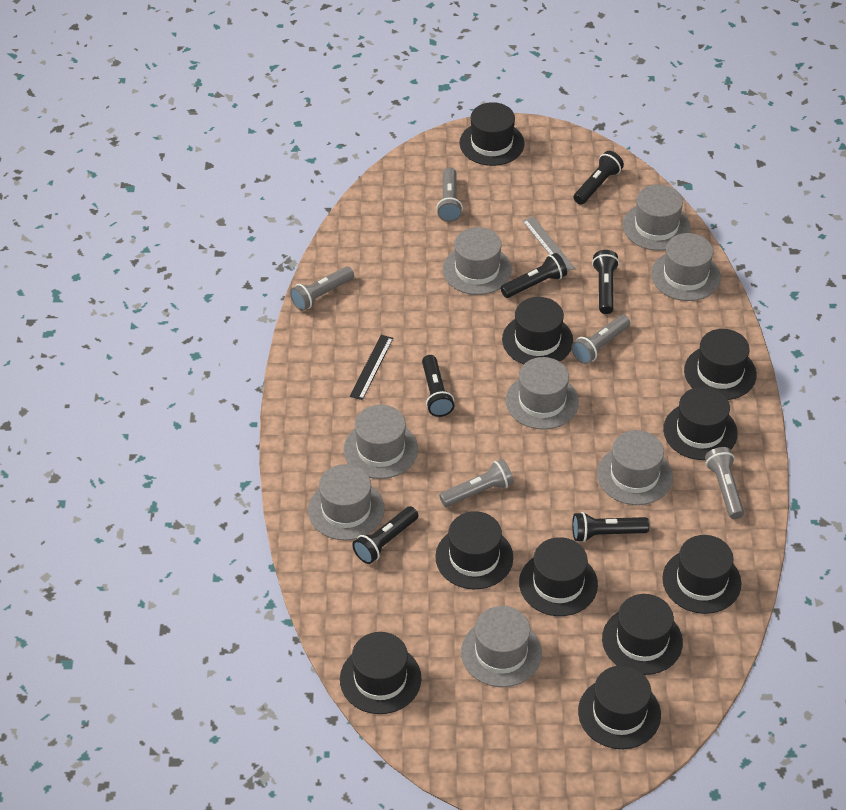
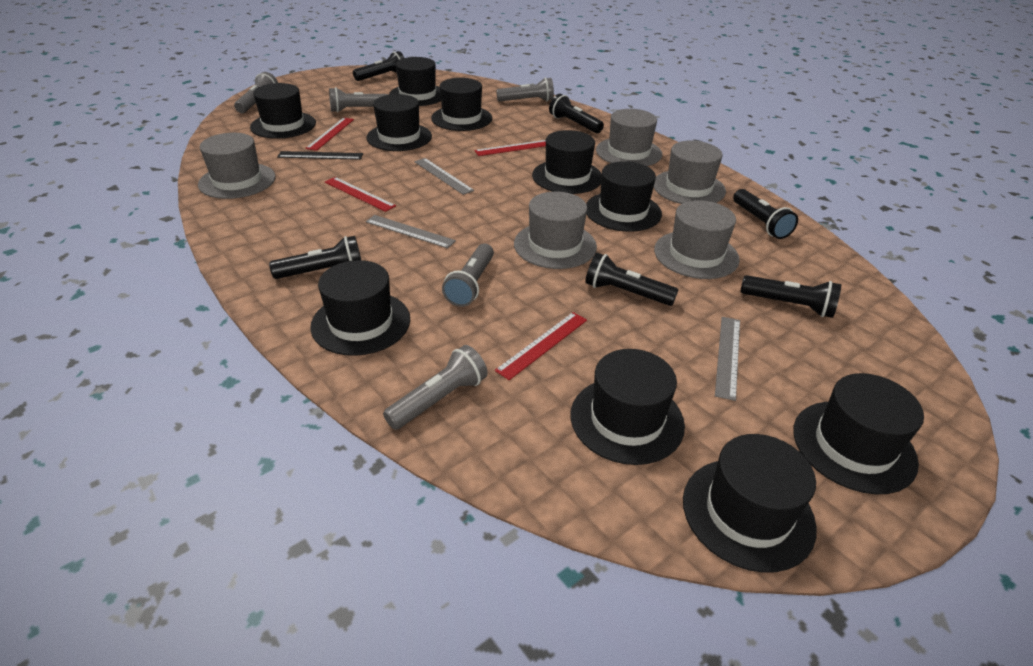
grey hat: 8 -> 5
grey ruler: 1 -> 3
red ruler: 0 -> 4

